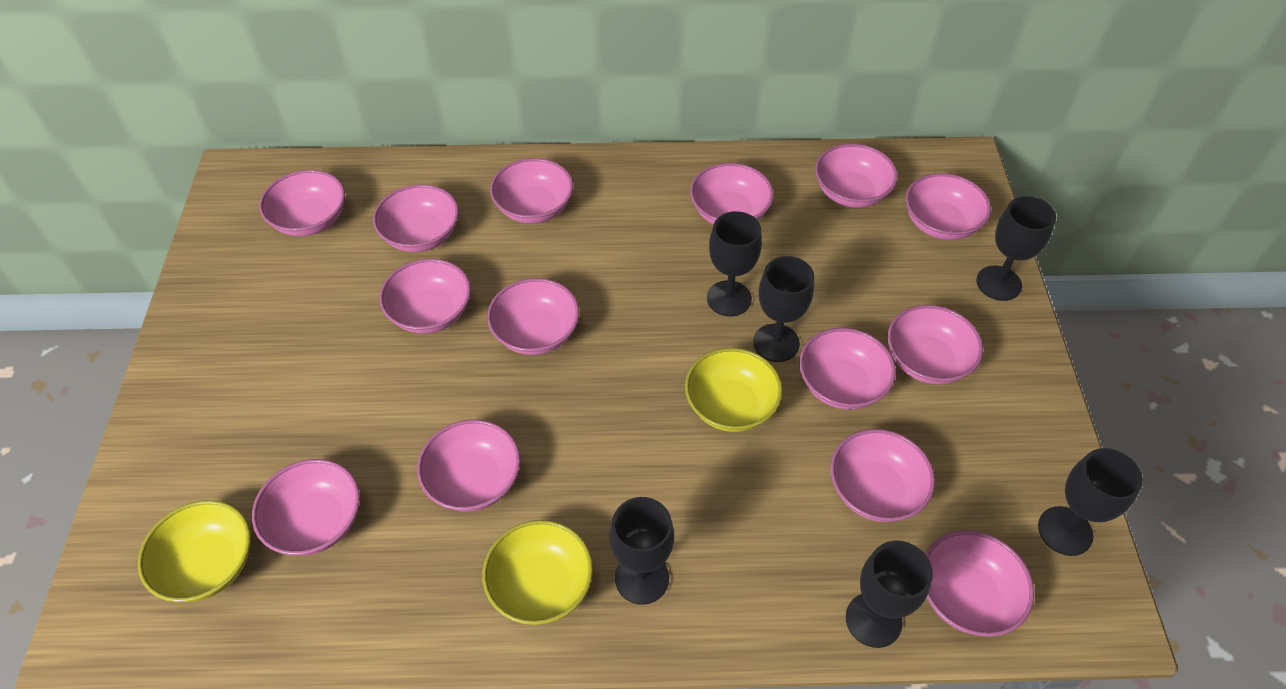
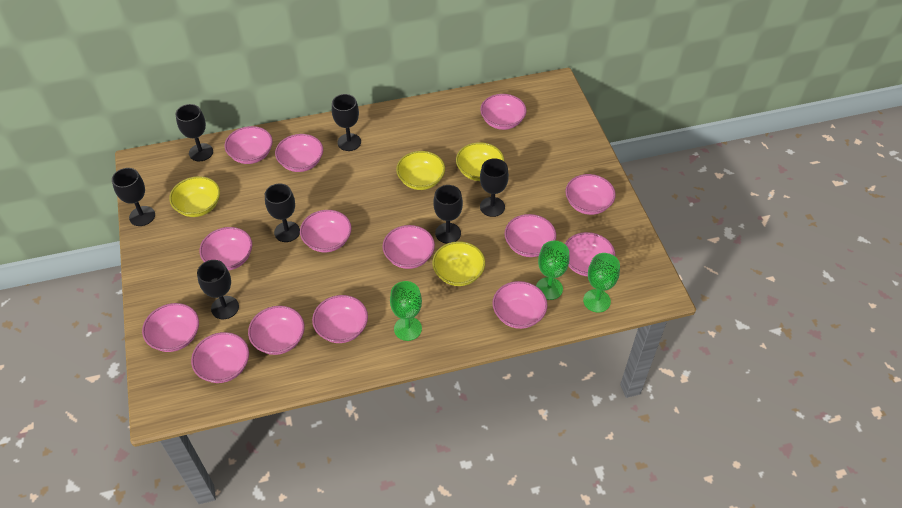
black goblet: 6 -> 7
green goblet: 0 -> 3
yellow bowl: 3 -> 4

